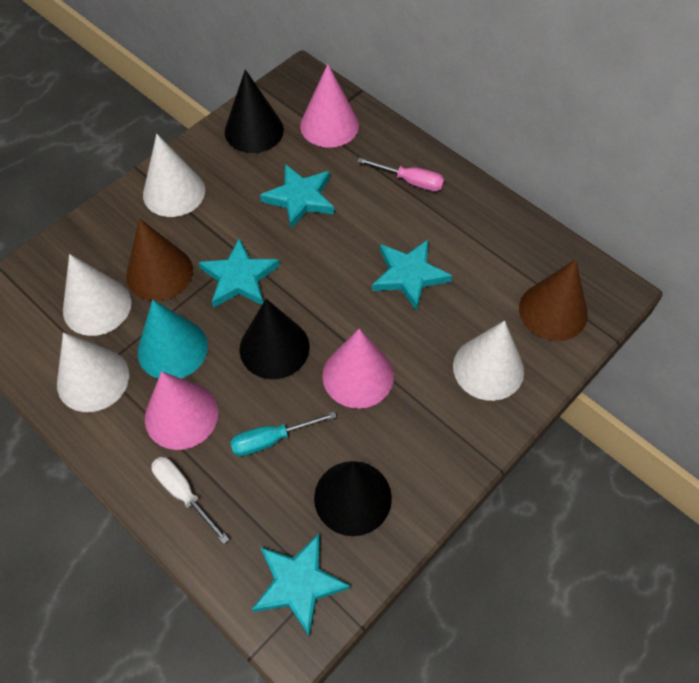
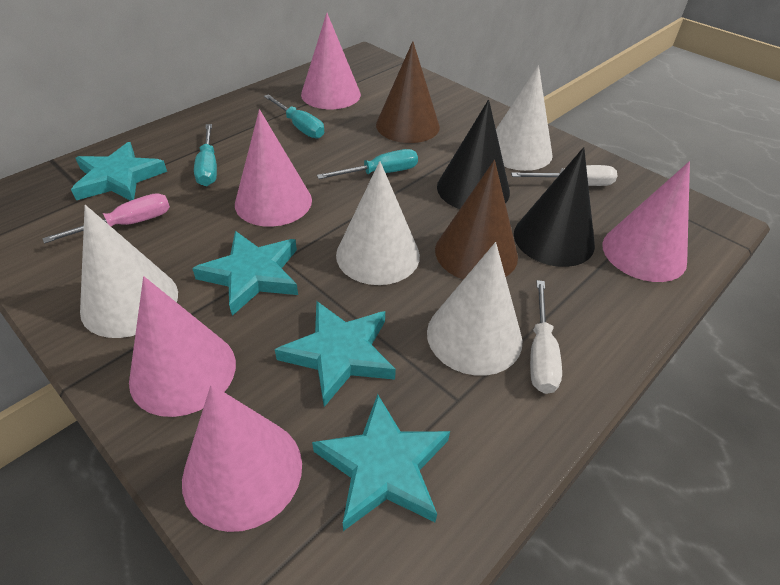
black cone: 3 -> 2
pink cone: 3 -> 5
turquoise cone: 1 -> 0
turquoise screwdriver: 1 -> 3
white screwdriver: 1 -> 2

